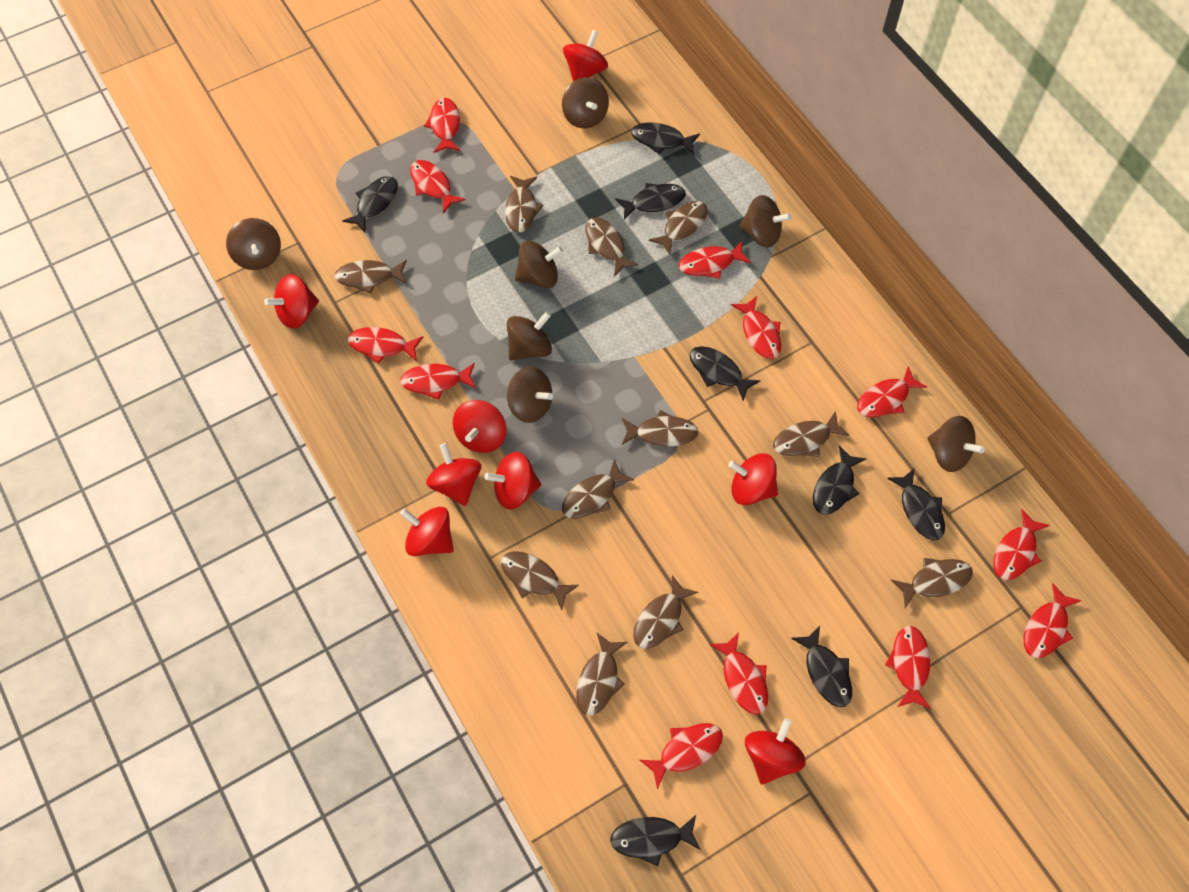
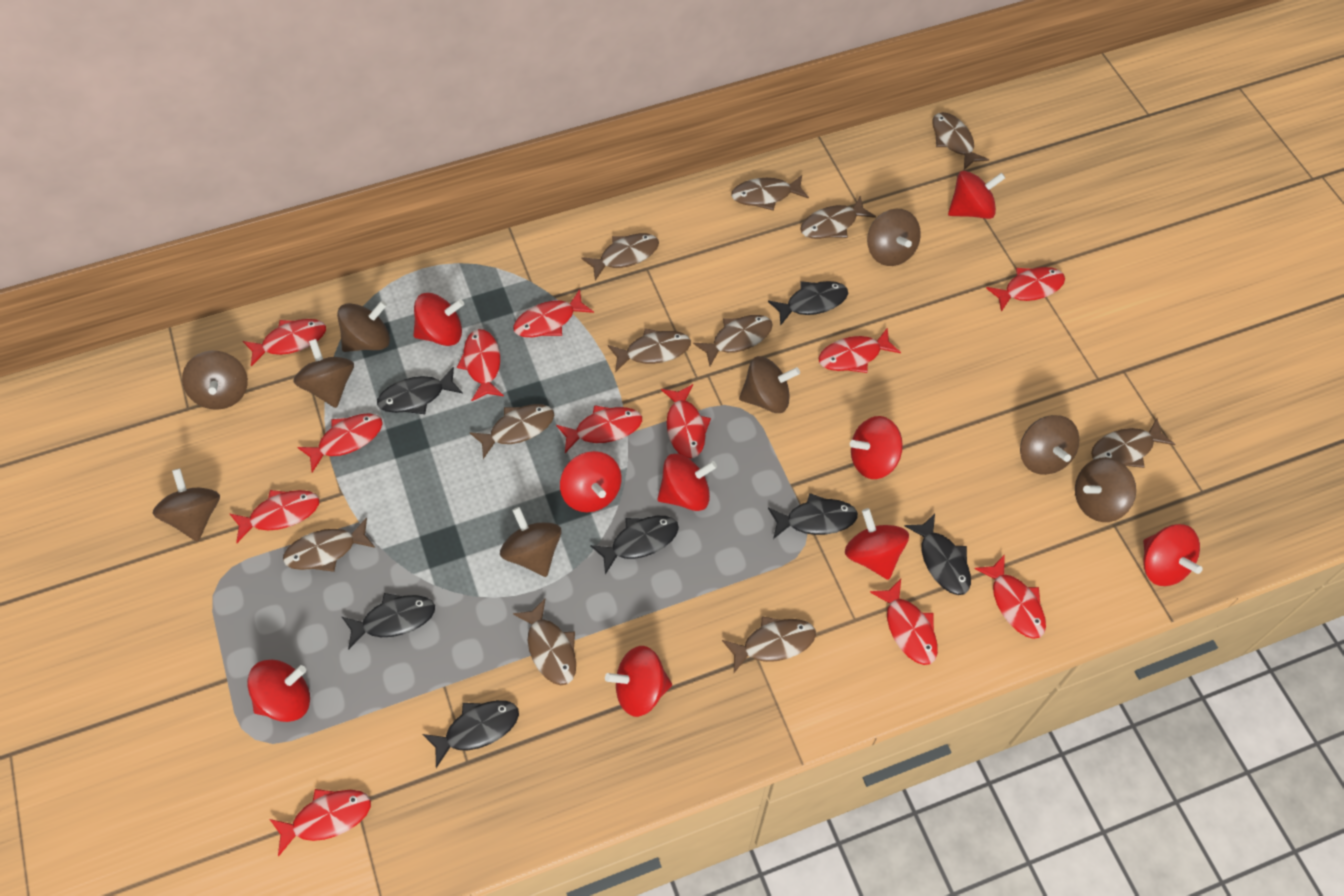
black fish: 8 -> 7
brown spinning top: 7 -> 9
red spinning top: 8 -> 9

